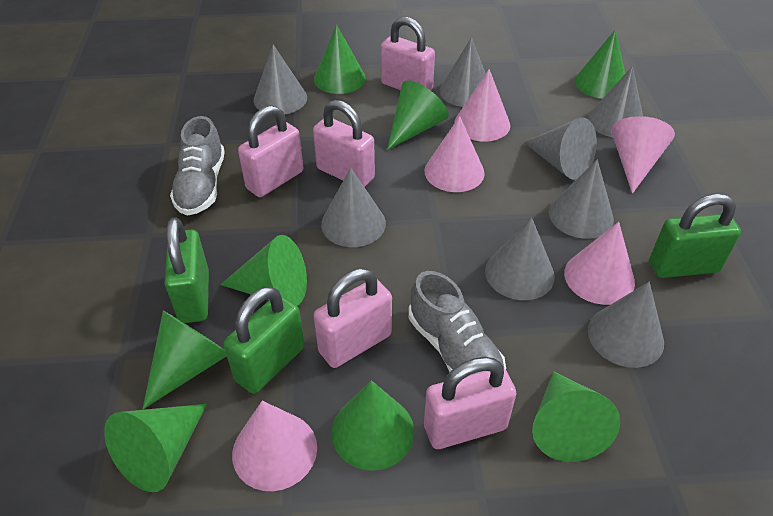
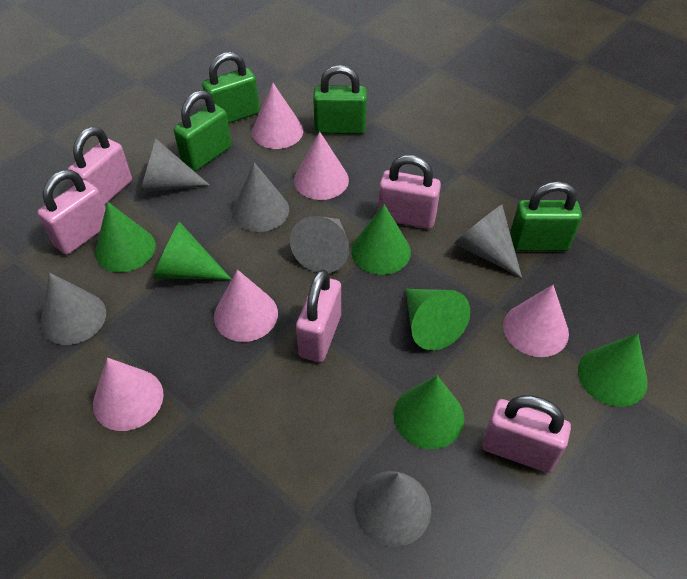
green cone: 8 -> 6
green padlock: 3 -> 4
grey cone: 8 -> 6
grey shoe: 2 -> 0

